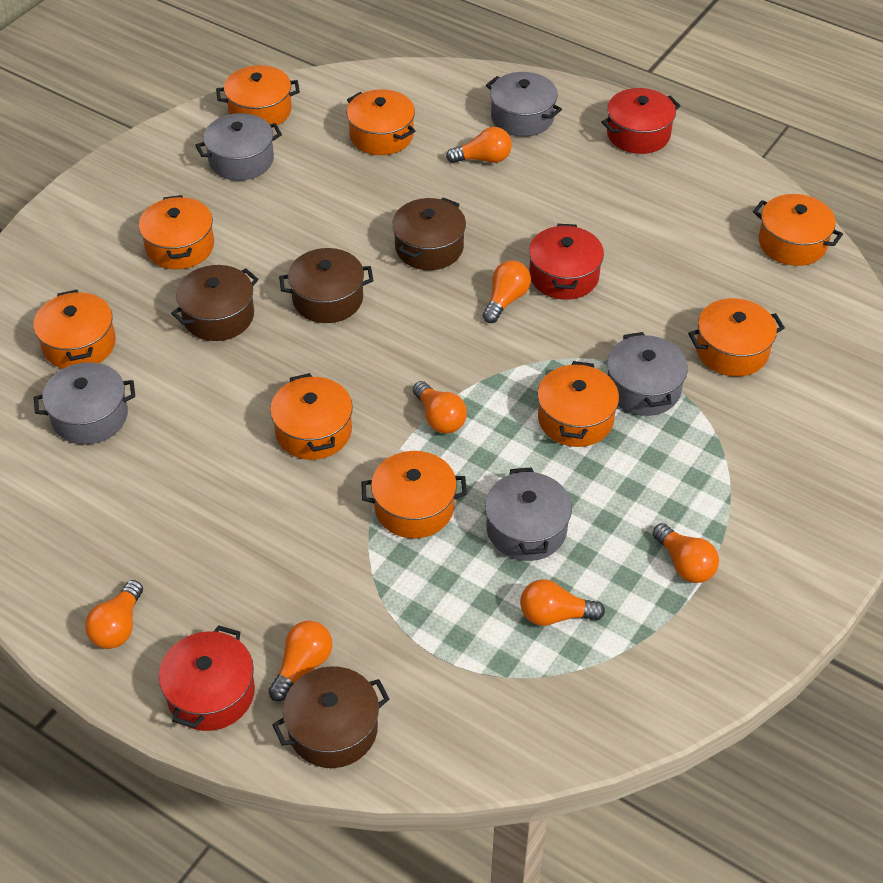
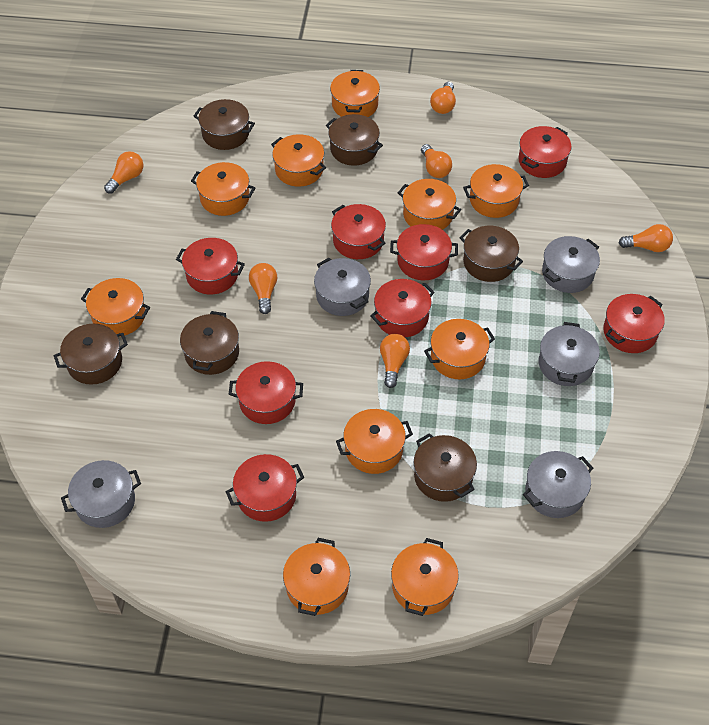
brown pot: 4 -> 6
orange light bulb: 7 -> 6
orange pot: 9 -> 10
red pot: 3 -> 8

